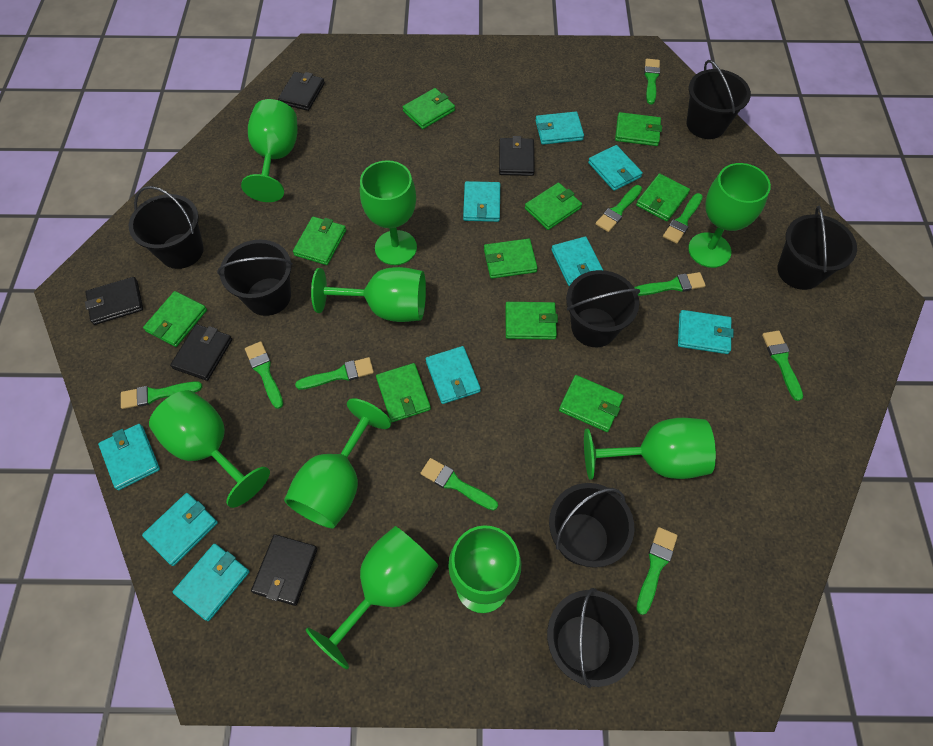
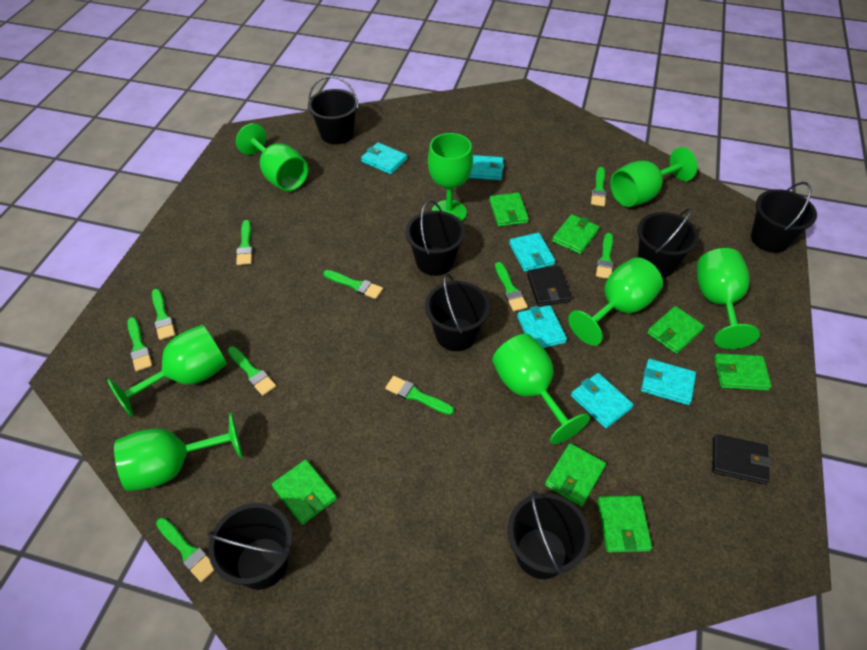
black wallet: 5 -> 2
green goblet: 9 -> 8
green wallet: 10 -> 7
turquoise wallet: 9 -> 6

